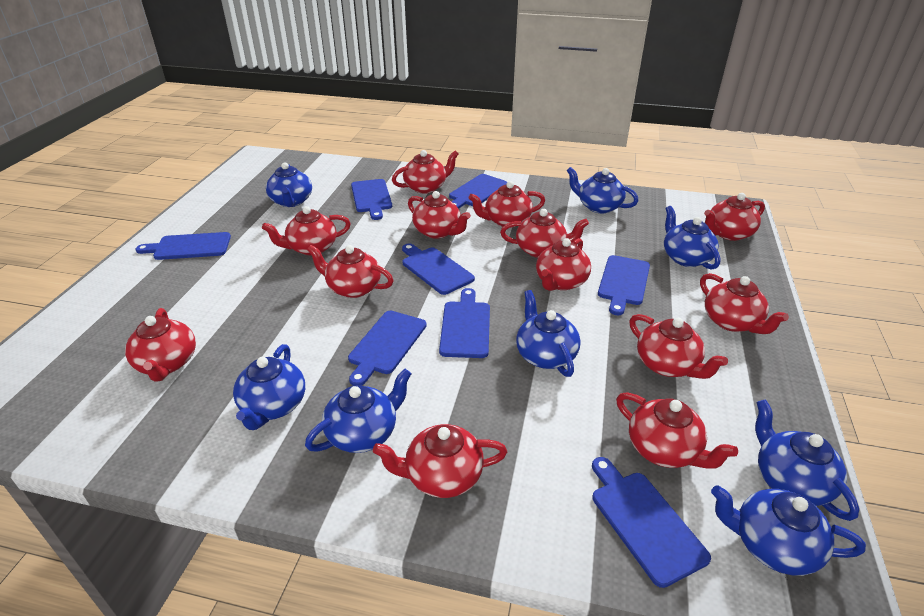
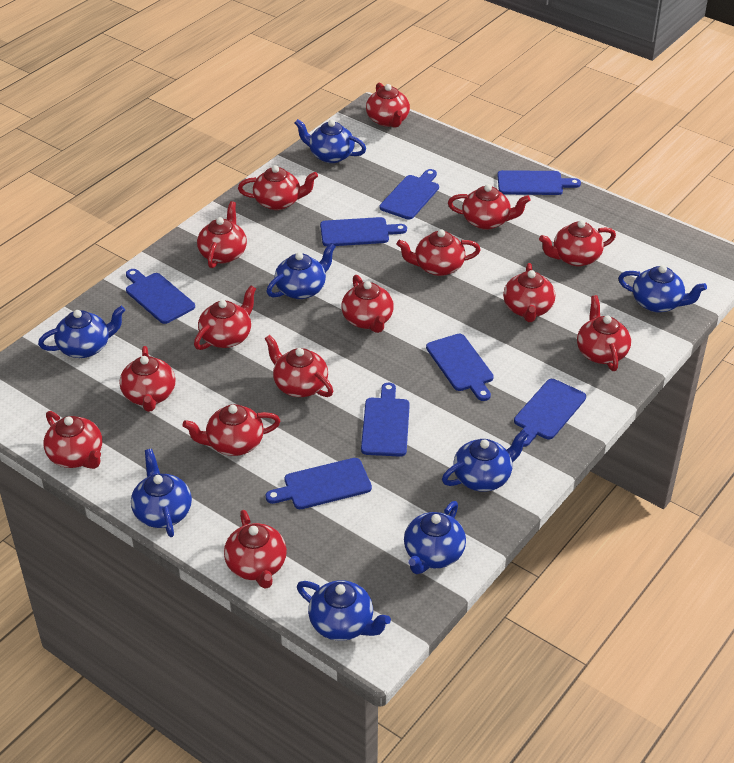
red teapot: 13 -> 15

